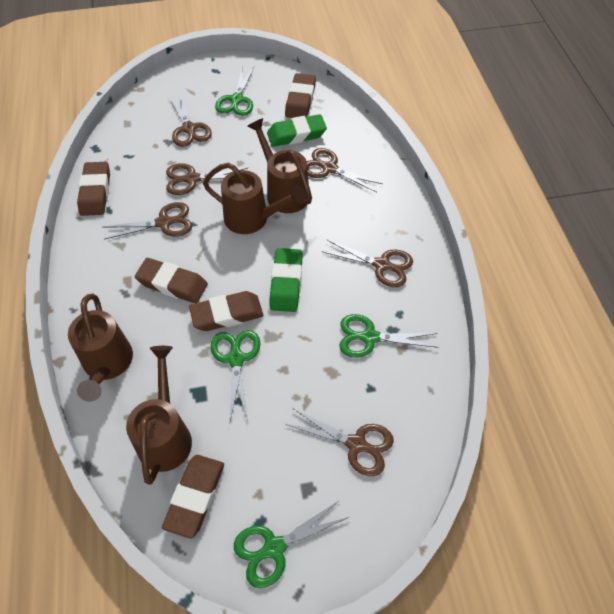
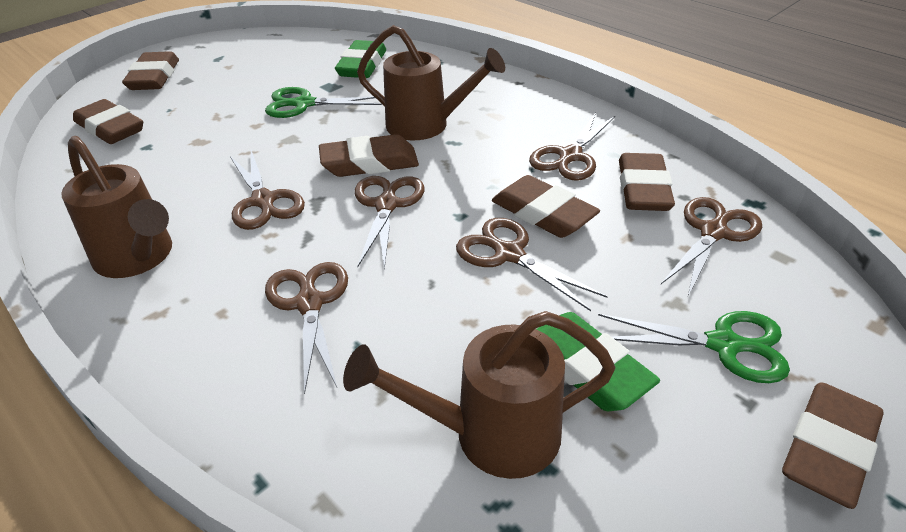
brown eraser: 5 -> 6
brown watering can: 4 -> 3
green scissors: 4 -> 2

